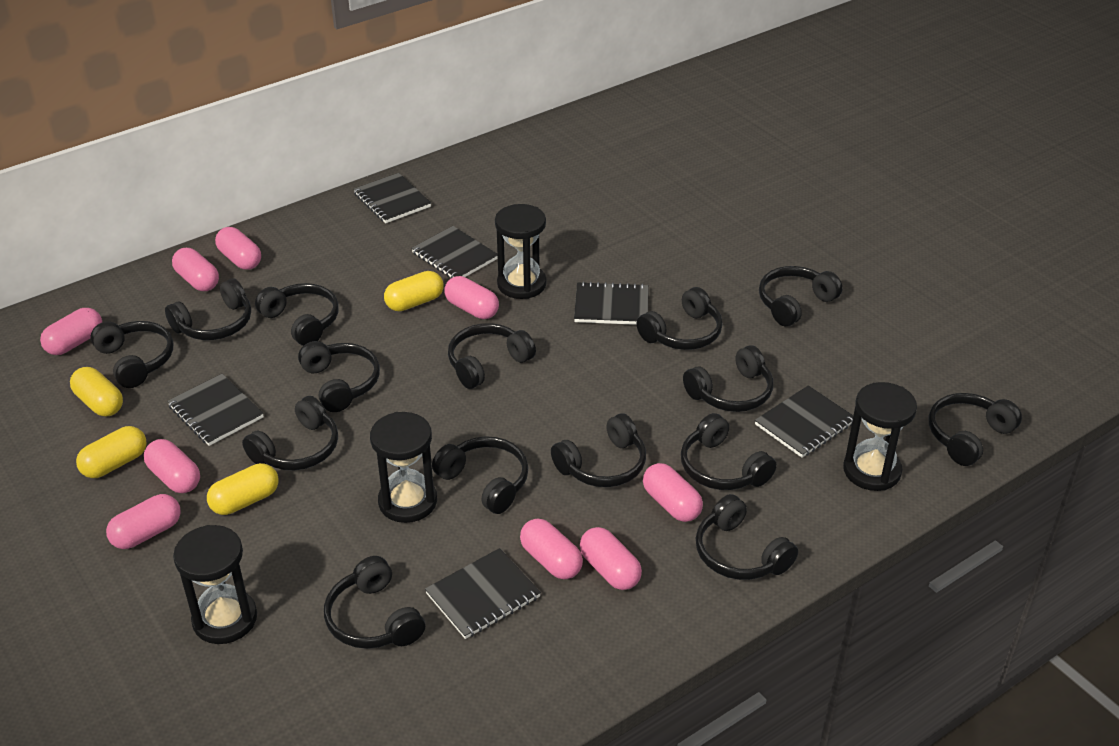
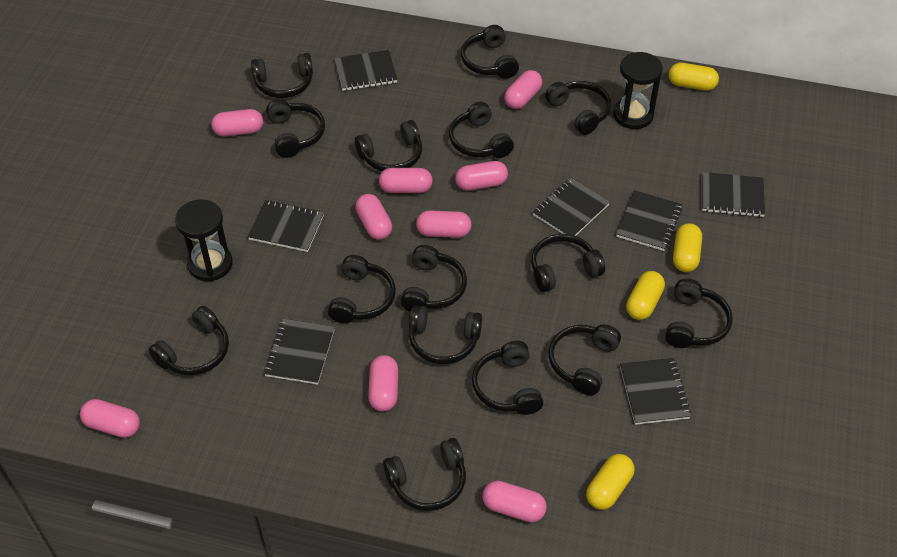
black hourglass: 4 -> 2
black notebook: 6 -> 7

